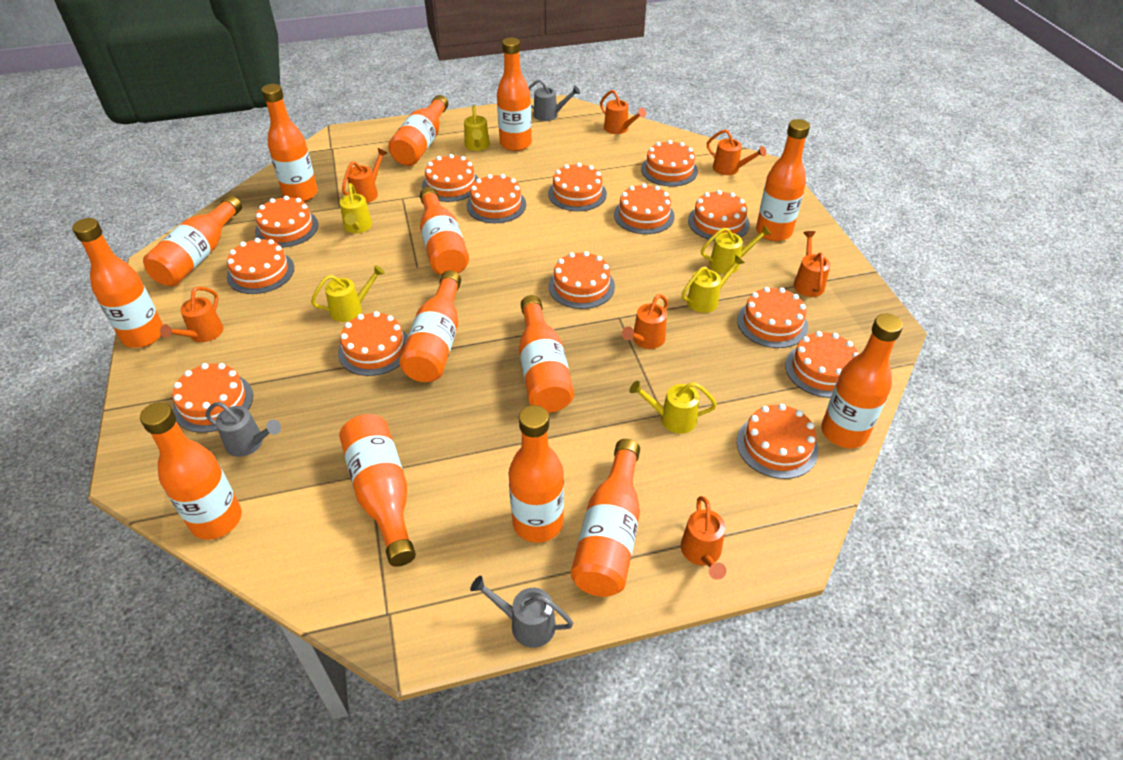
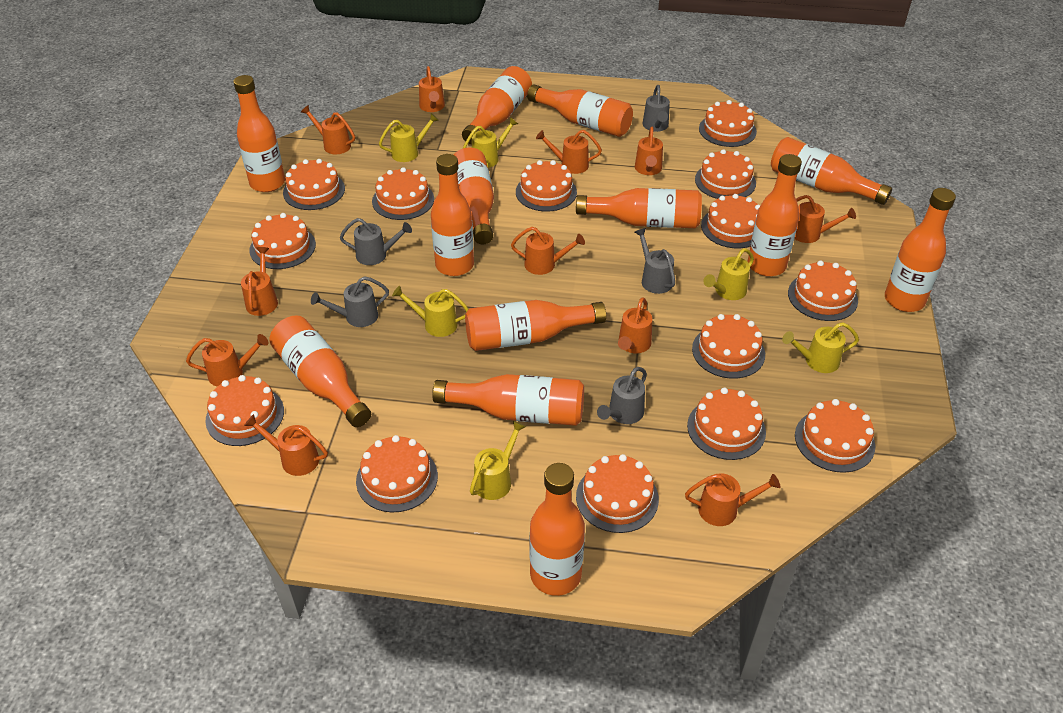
grey watering can: 3 -> 5
orange bottle: 14 -> 13
orange watering can: 7 -> 11

